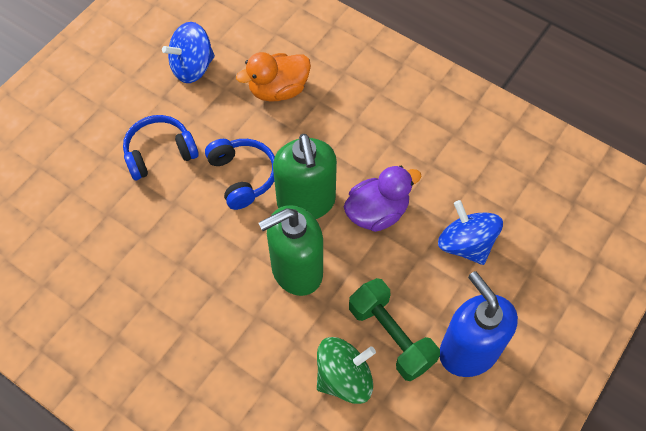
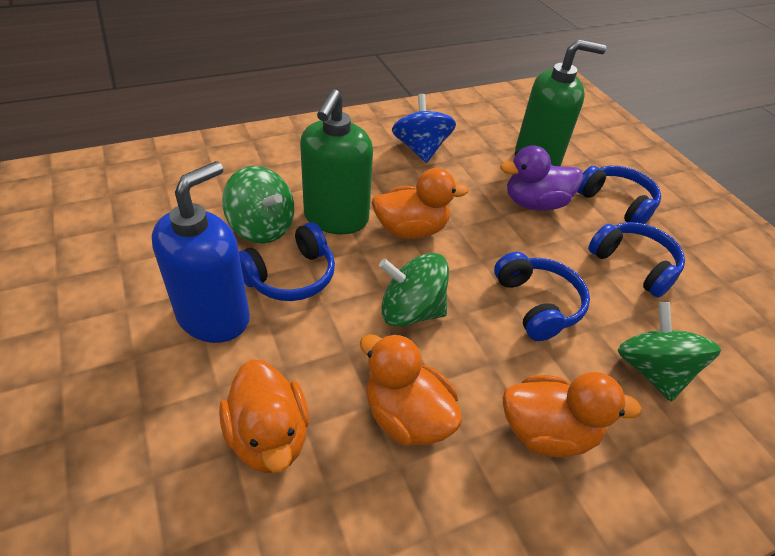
blue headphones: 2 -> 4
blue spinning top: 2 -> 1
green dumbbell: 1 -> 0
green spinning top: 1 -> 3
orange duck: 1 -> 4

